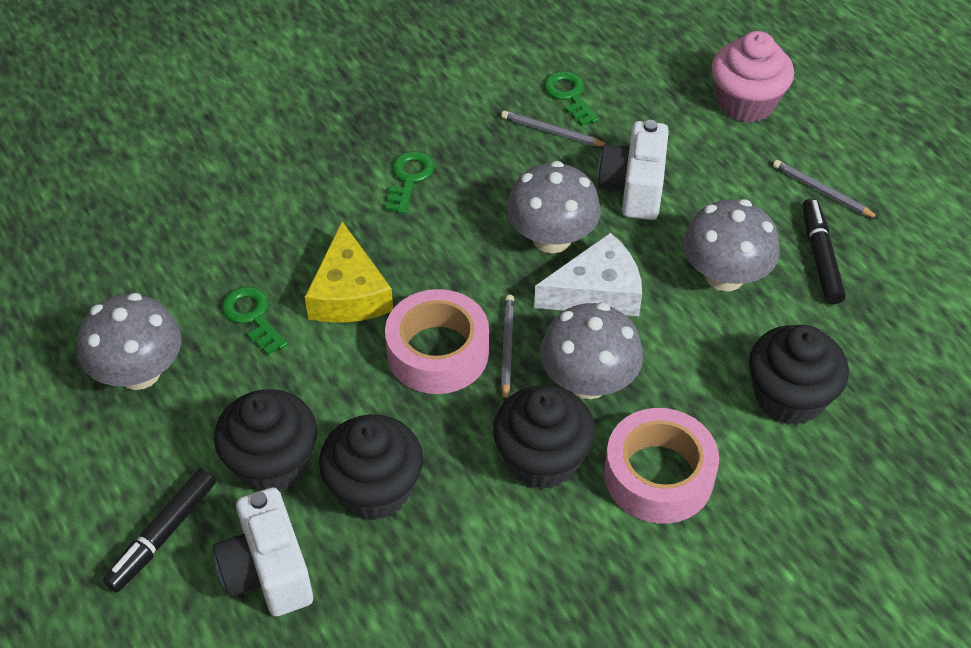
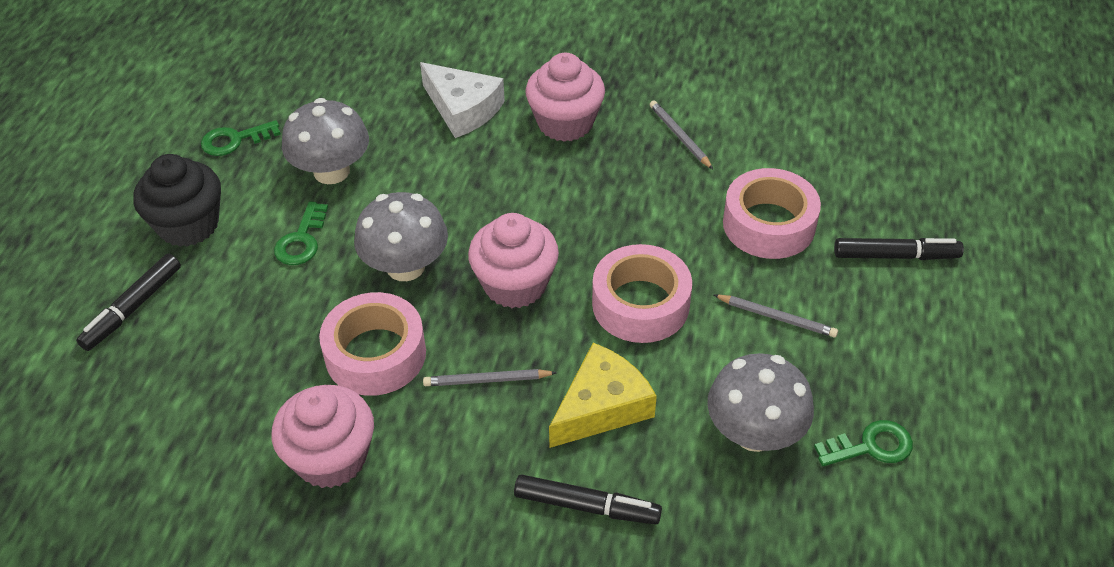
black cupcake: 4 -> 1
black marker: 2 -> 3
grey mushroom: 4 -> 3
pink cupcake: 1 -> 3
pink tape: 2 -> 3
white camera: 2 -> 0

